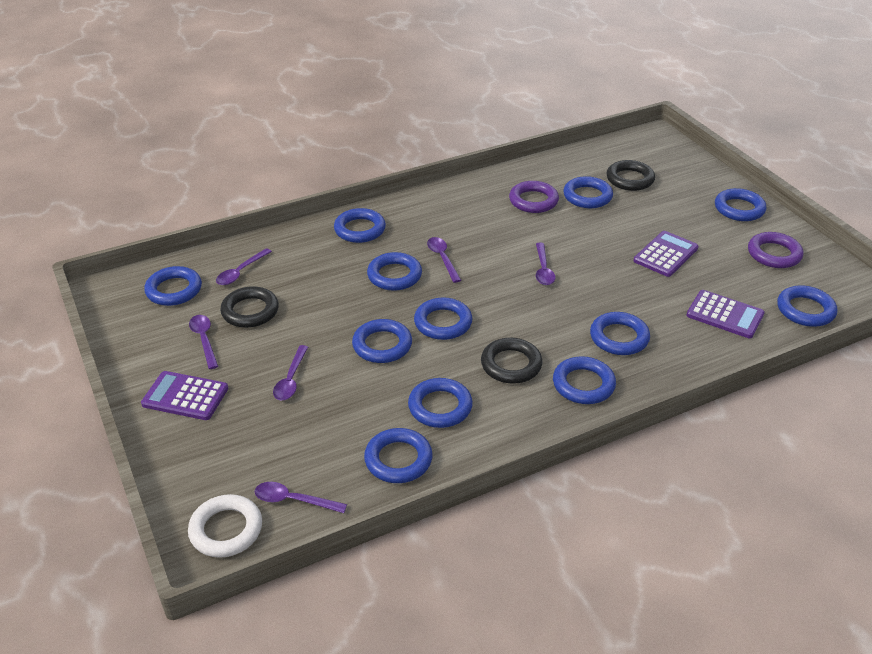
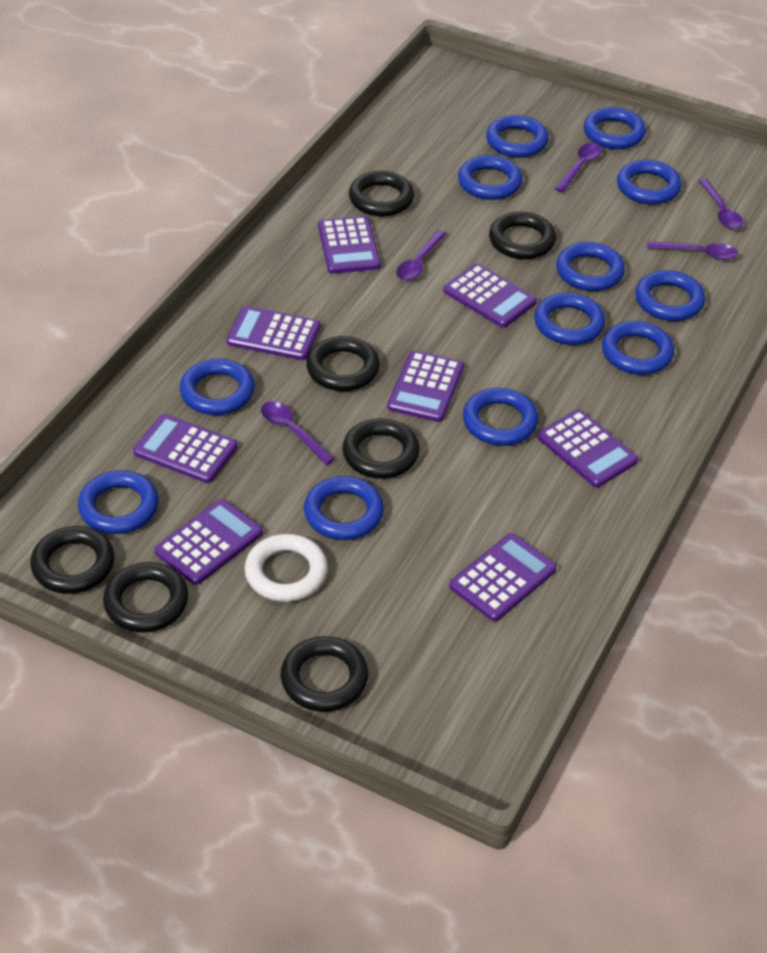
black ring: 3 -> 7
purple calculator: 3 -> 8
purple ring: 2 -> 0
purple spoon: 6 -> 5

